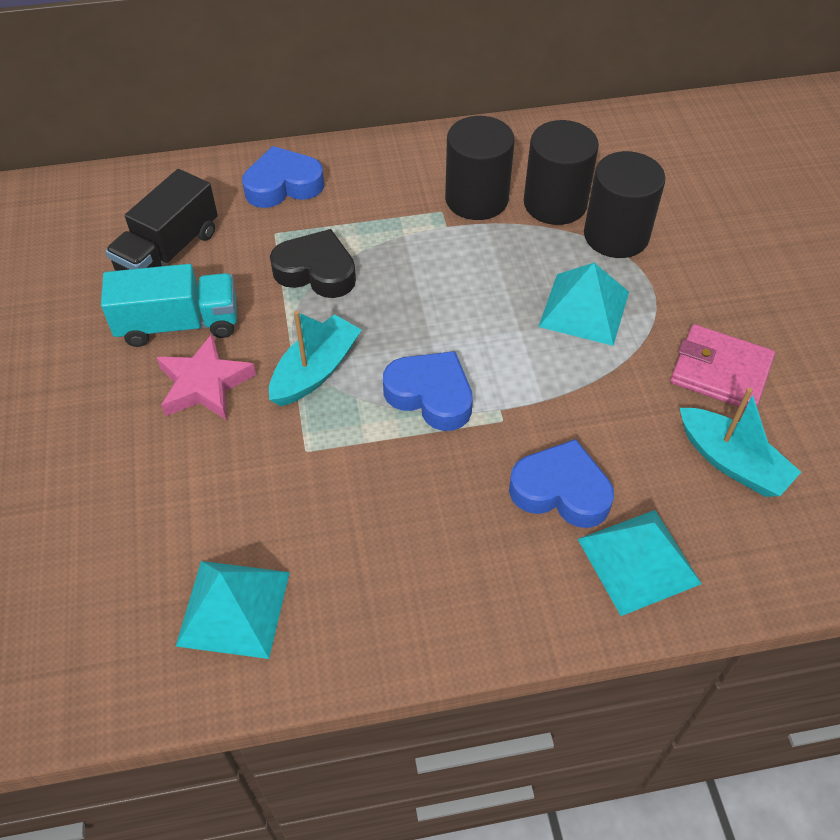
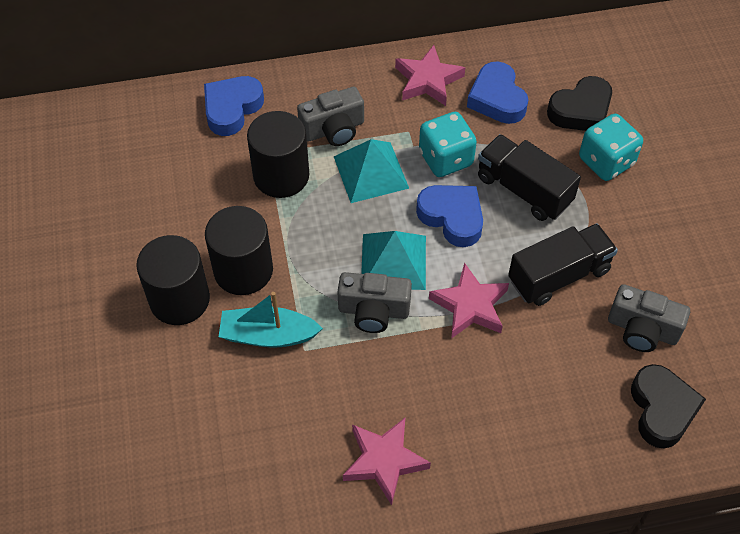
black heart: 1 -> 2
black truck: 1 -> 2
grey camera: 0 -> 3
pink star: 1 -> 3
pink wallet: 1 -> 0
turquoise boat: 2 -> 1
turquoise dice: 0 -> 2
turquoise pyramid: 3 -> 2
turquoise truck: 1 -> 0

